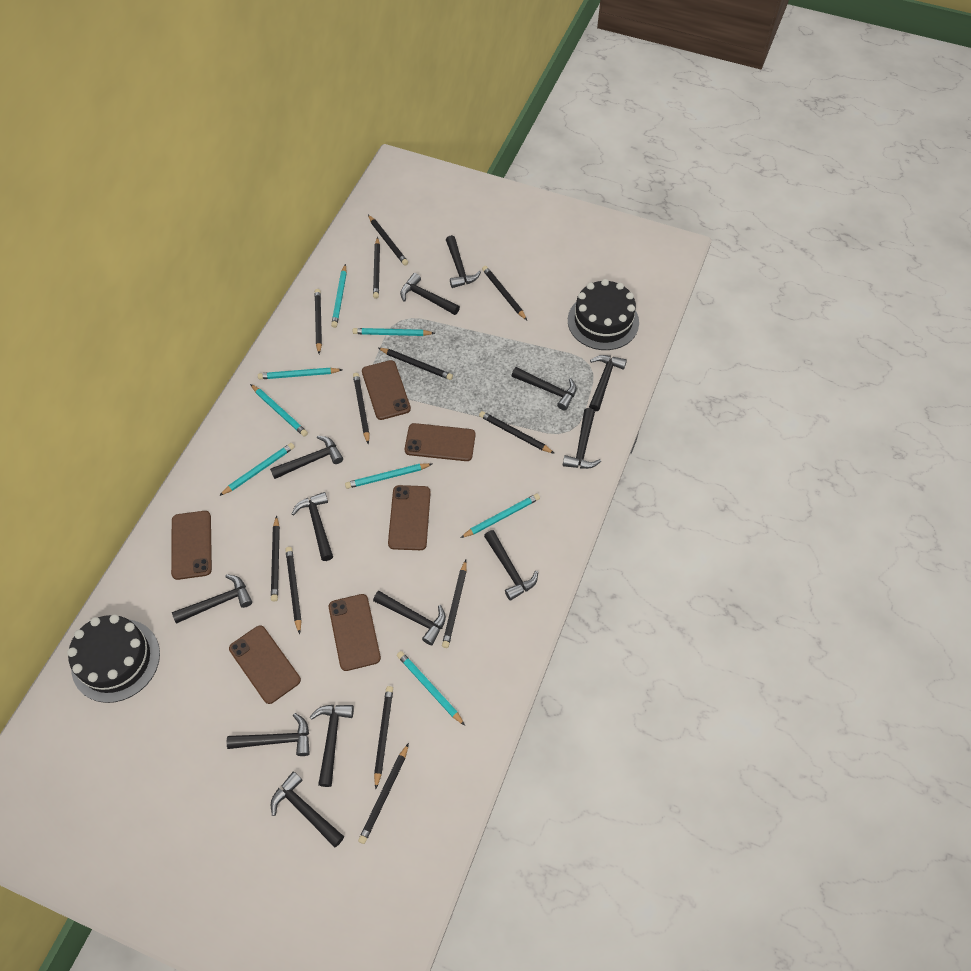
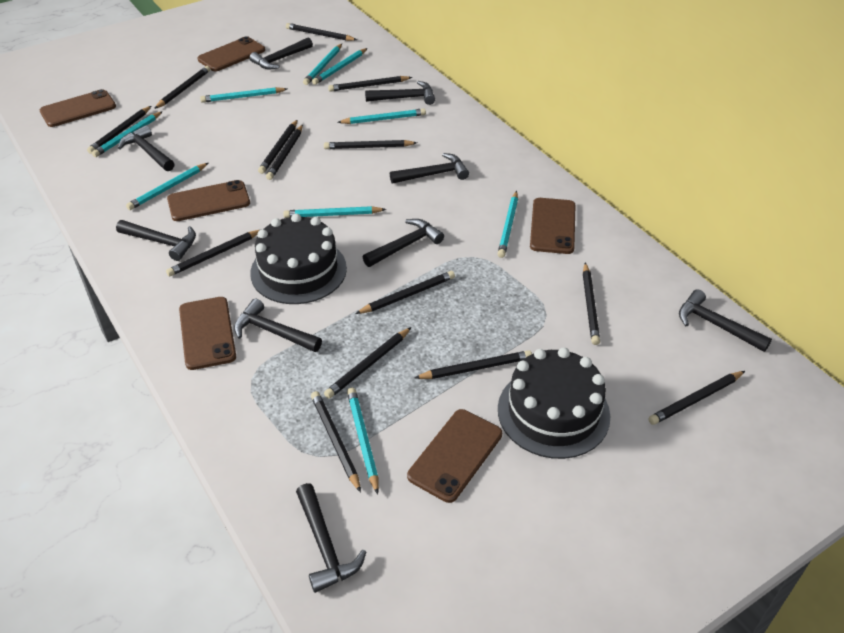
black hammer: 13 -> 9
black pencil: 12 -> 14
turquoise pencil: 8 -> 9

